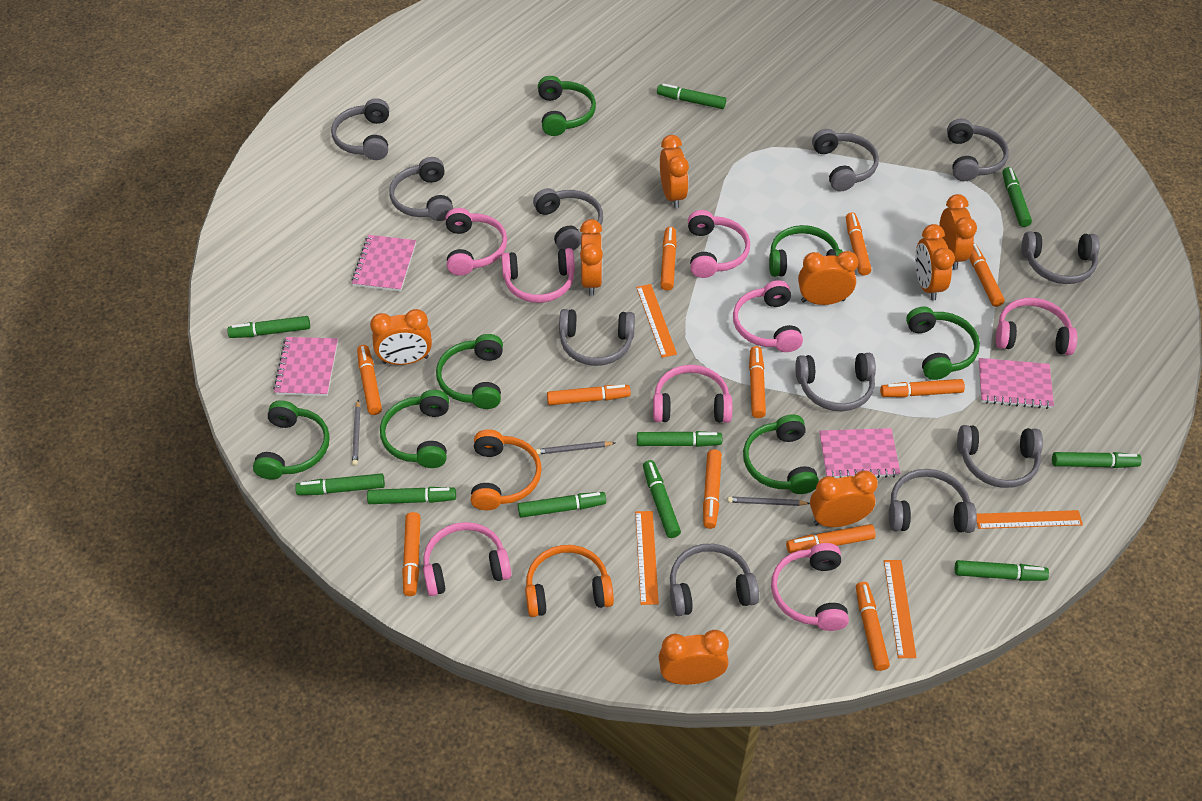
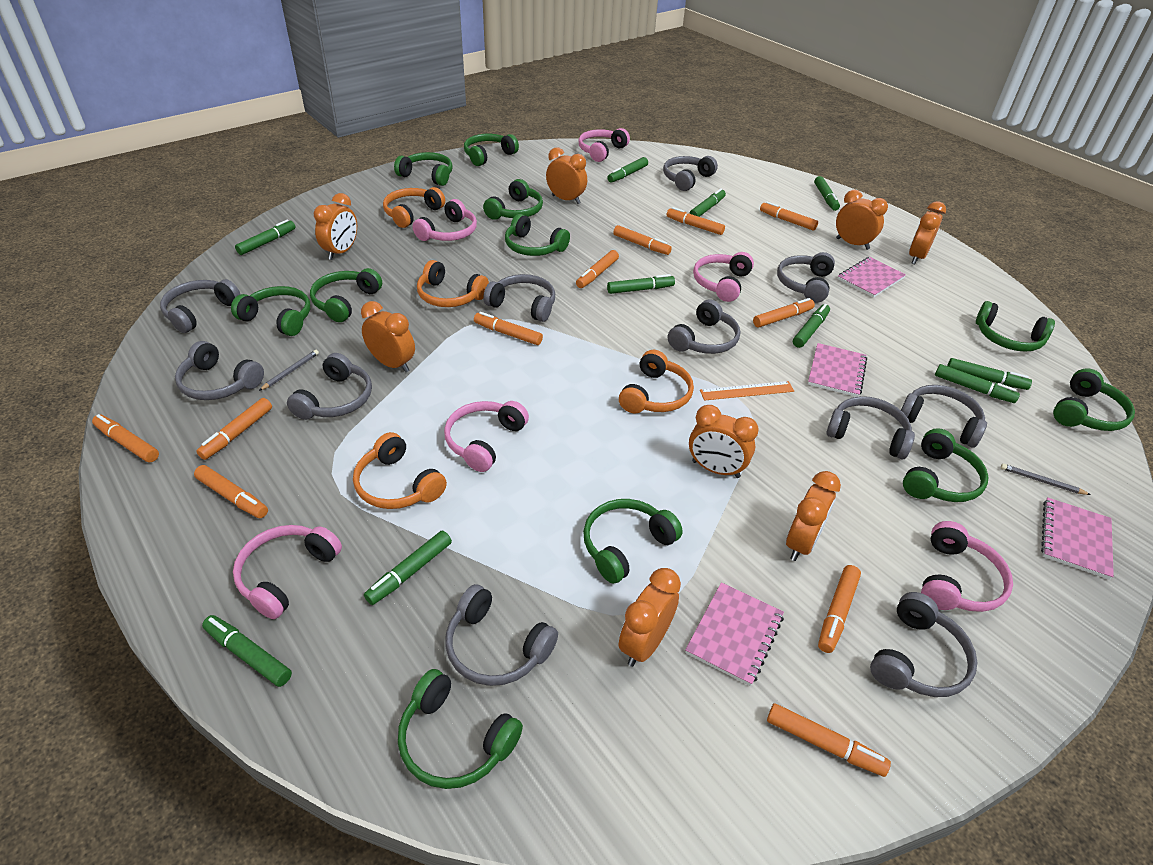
green headphones: 7 -> 11
grey pencil: 3 -> 2
orange headphones: 2 -> 4
orange ruler: 4 -> 1
pink headphones: 8 -> 6

